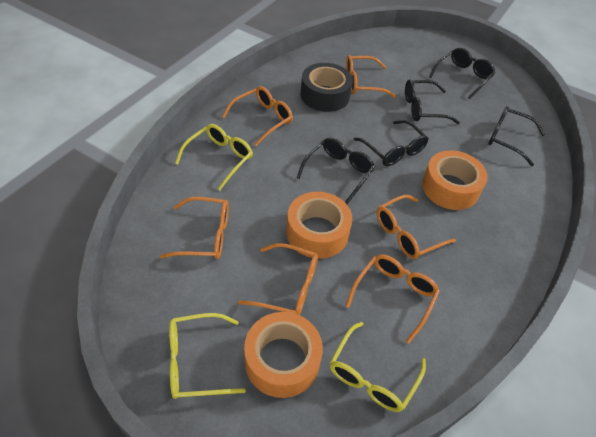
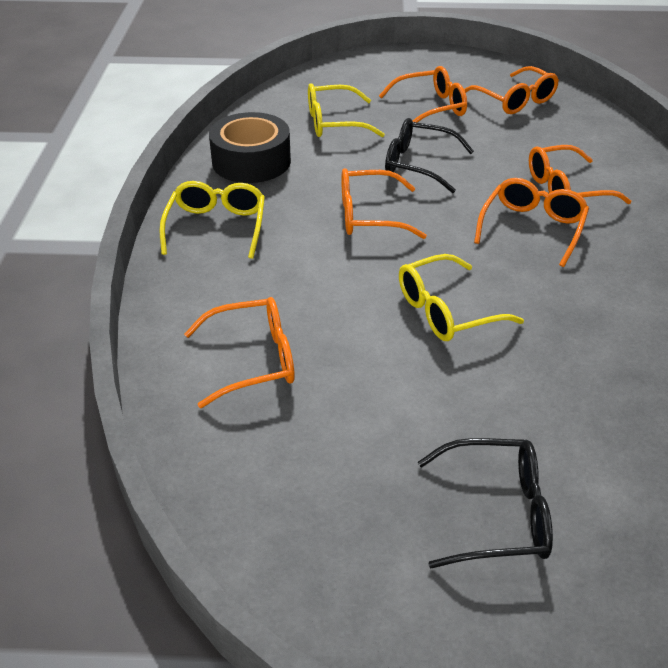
black glasses: 5 -> 2
orange tape: 3 -> 0

